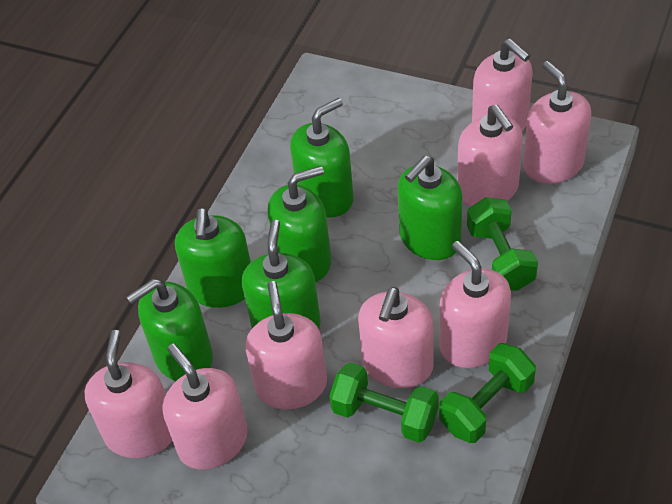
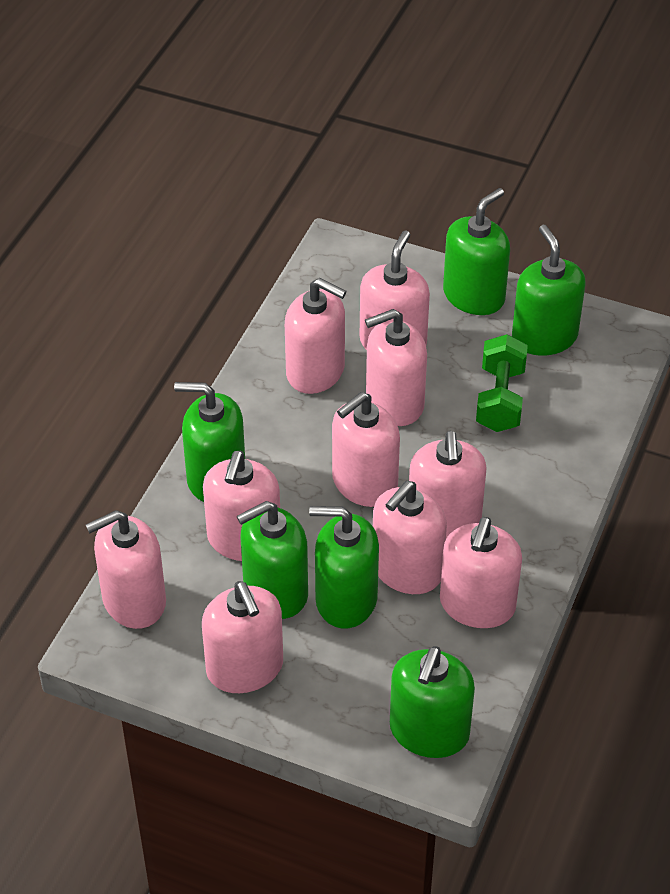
green dumbbell: 3 -> 1
pink soap dispenser: 8 -> 10

